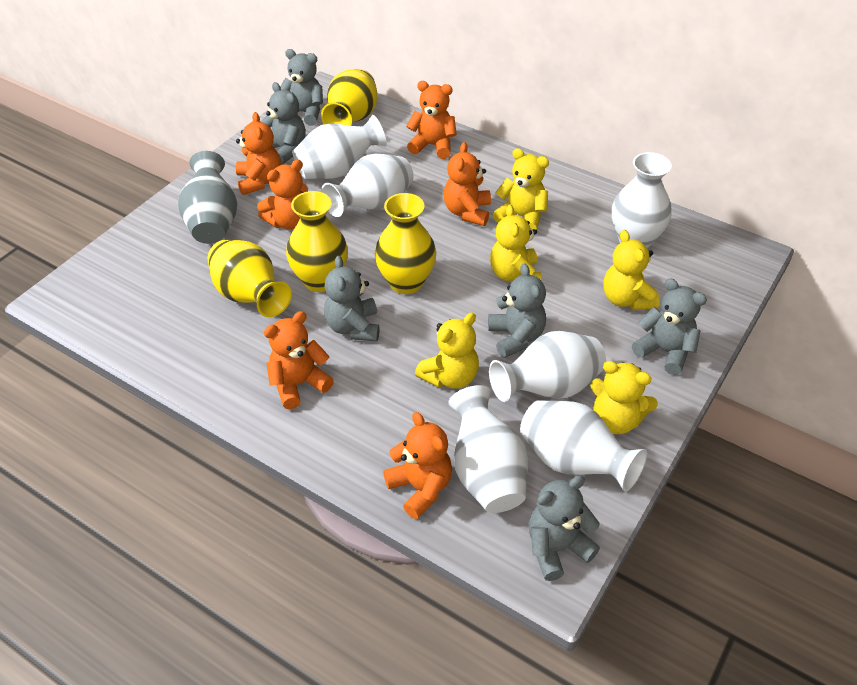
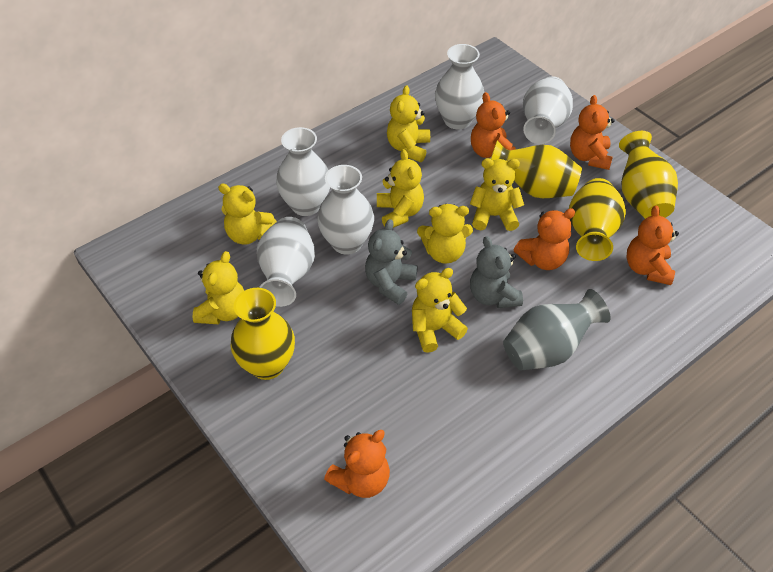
grey teddy bear: 6 -> 2
orange teddy bear: 6 -> 5
white vase: 6 -> 5
yellow teddy bear: 5 -> 7

